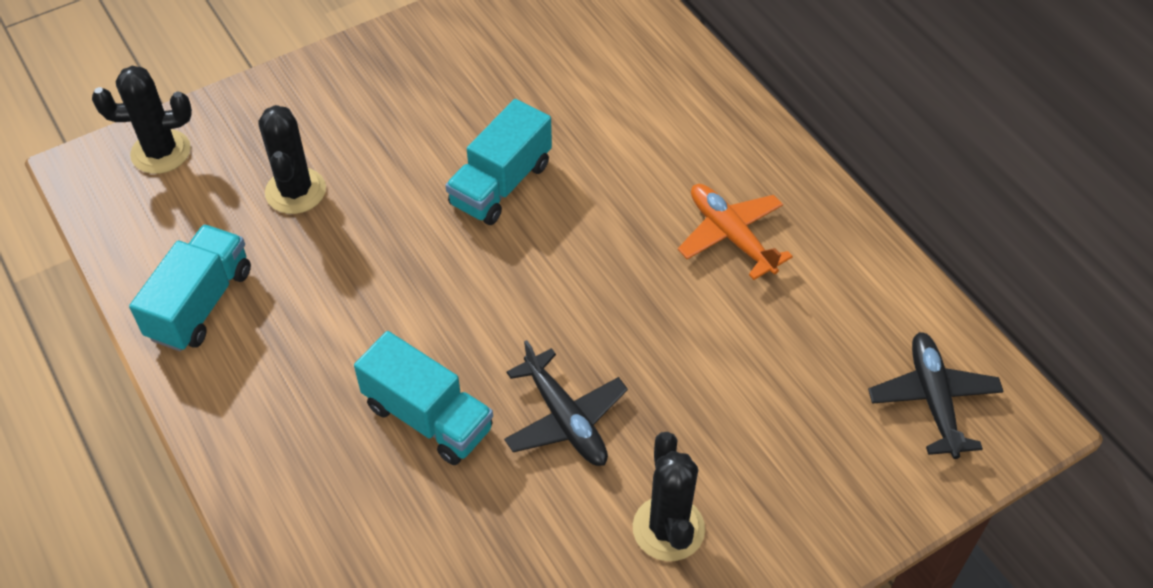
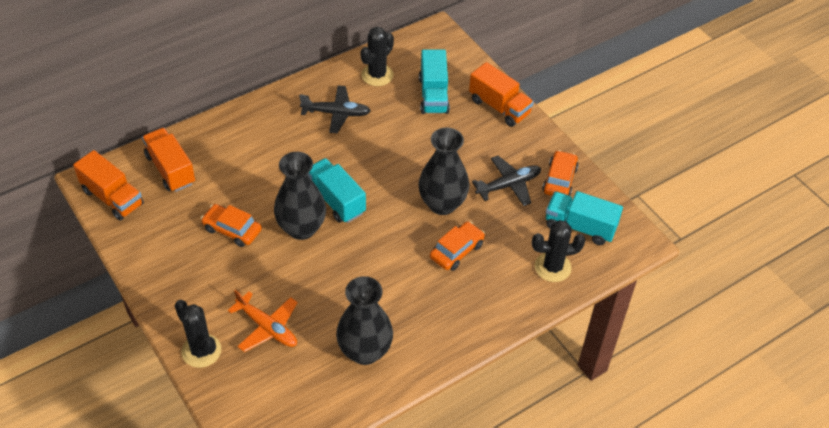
black vase: 0 -> 3
orange car: 0 -> 3
orange truck: 0 -> 3

